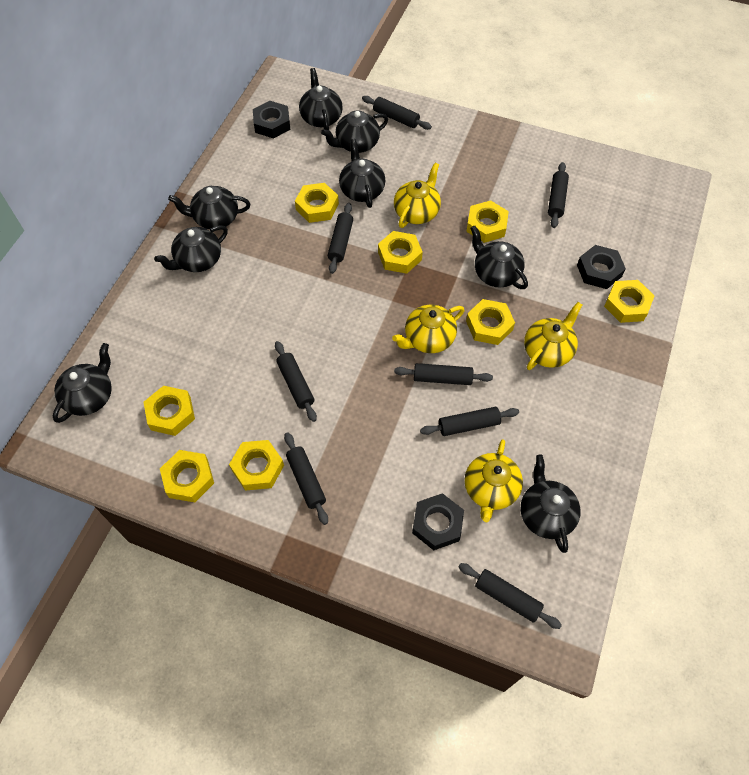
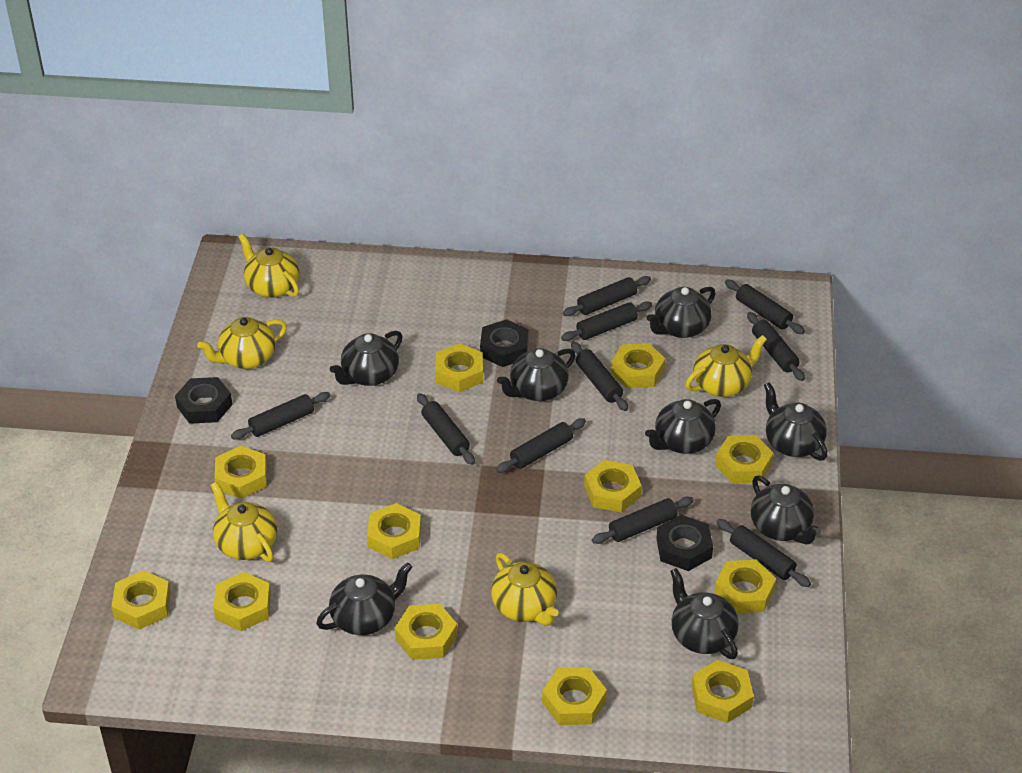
black rolling pin: 8 -> 10
yellow nut: 8 -> 12
yellow teapot: 4 -> 5

